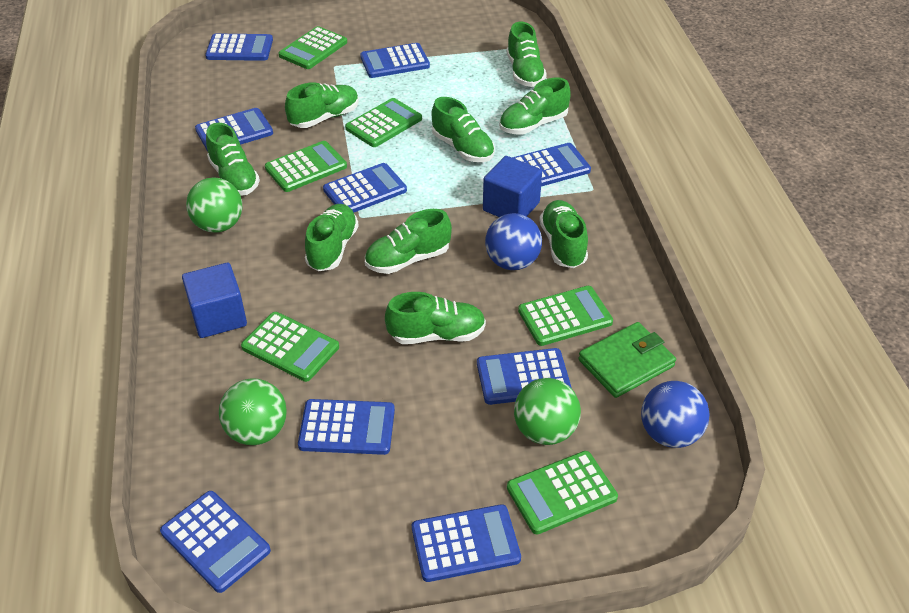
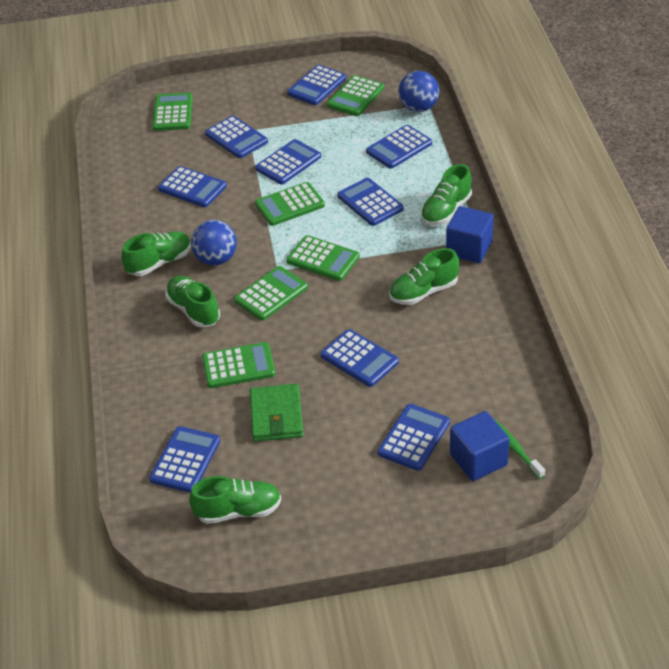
green ball: 3 -> 0
green shoe: 9 -> 5
green toothbrush: 0 -> 1

